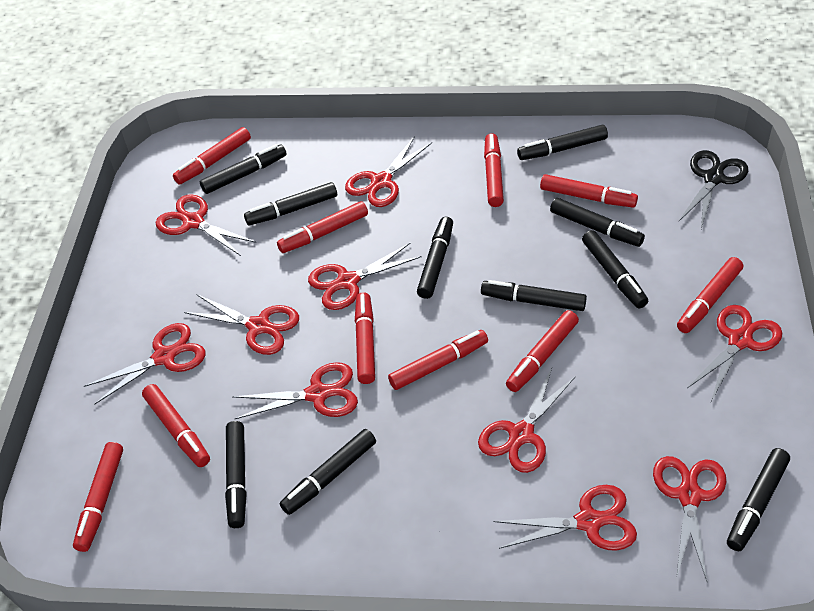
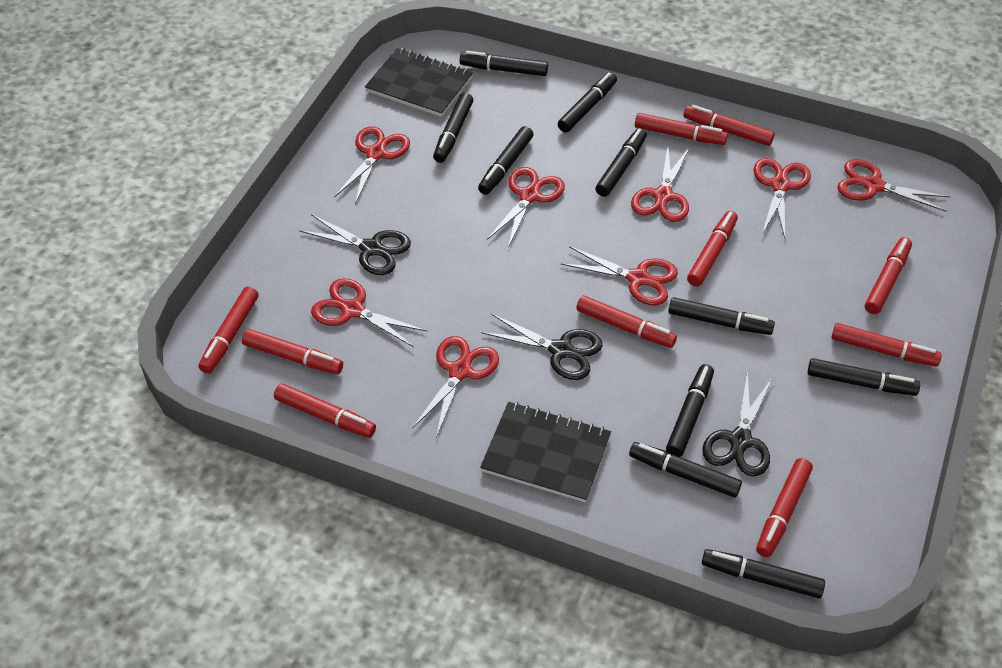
black notebook: 0 -> 2
black scissors: 1 -> 3
red scissors: 10 -> 8

